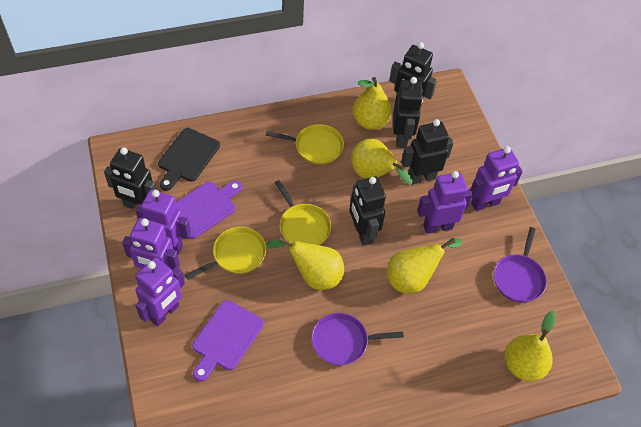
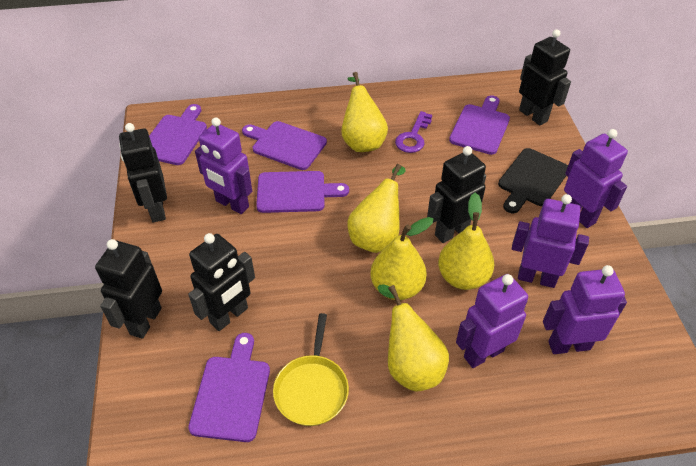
purple cutting board: 2 -> 5
purple key: 0 -> 1
purple pan: 2 -> 0
yellow pan: 3 -> 1

